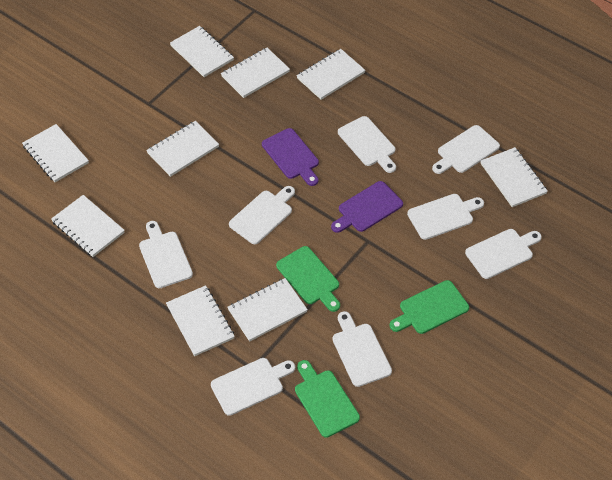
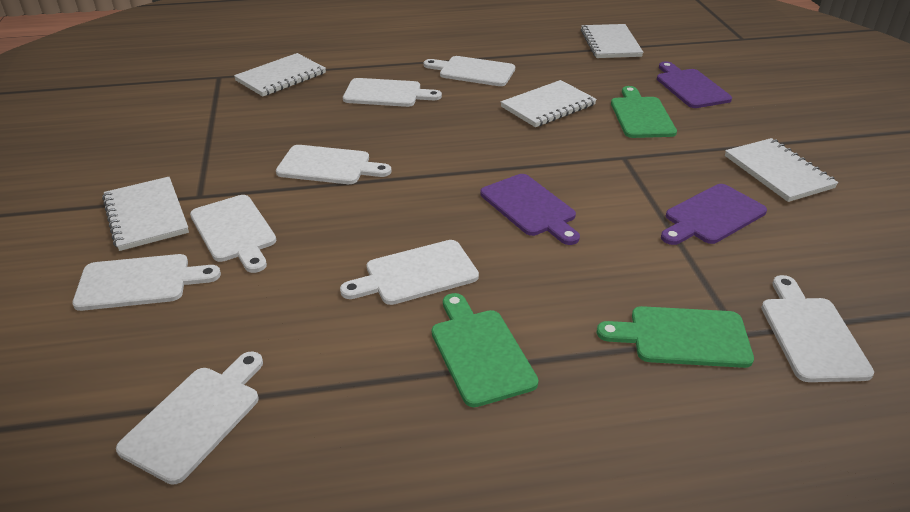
purple cutting board: 2 -> 3
white notebook: 9 -> 5

